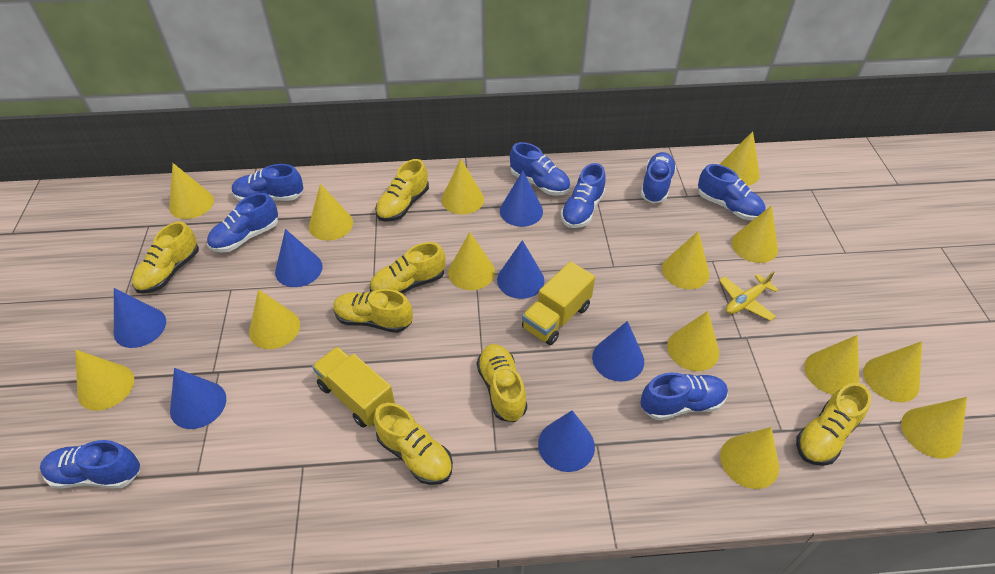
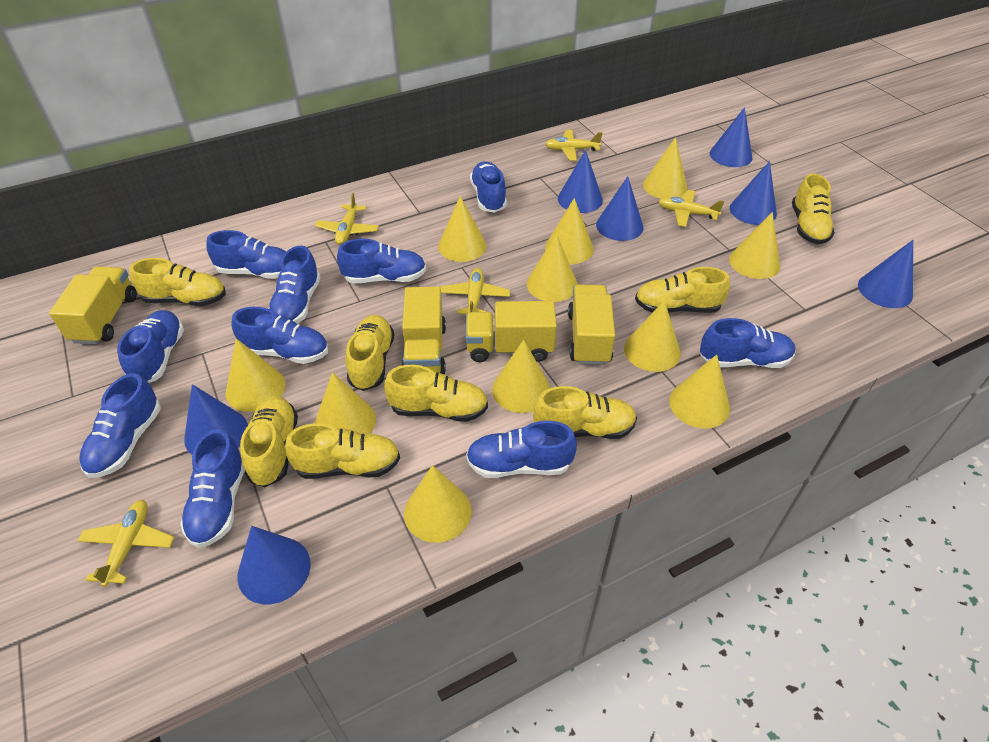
blue shoe: 8 -> 10
yellow cone: 14 -> 11
yellow plane: 1 -> 5
yellow shoe: 7 -> 8
yellow truck: 2 -> 4

